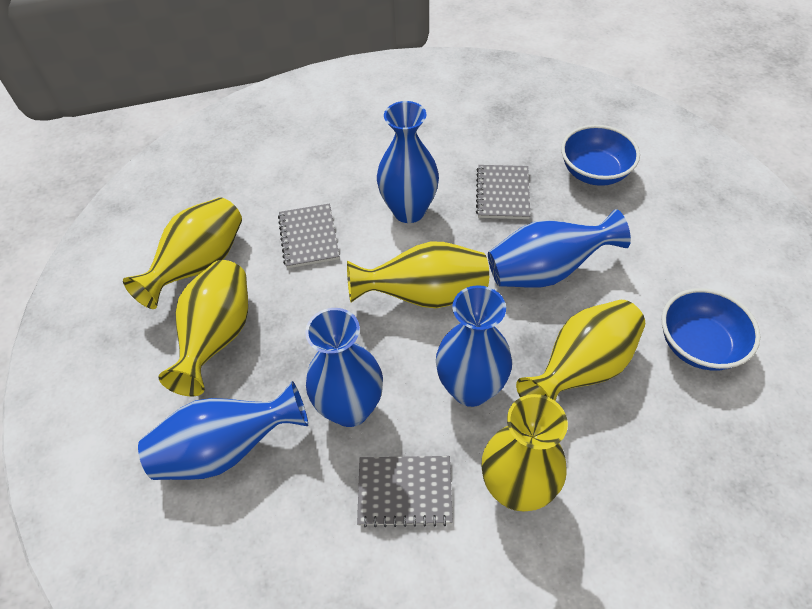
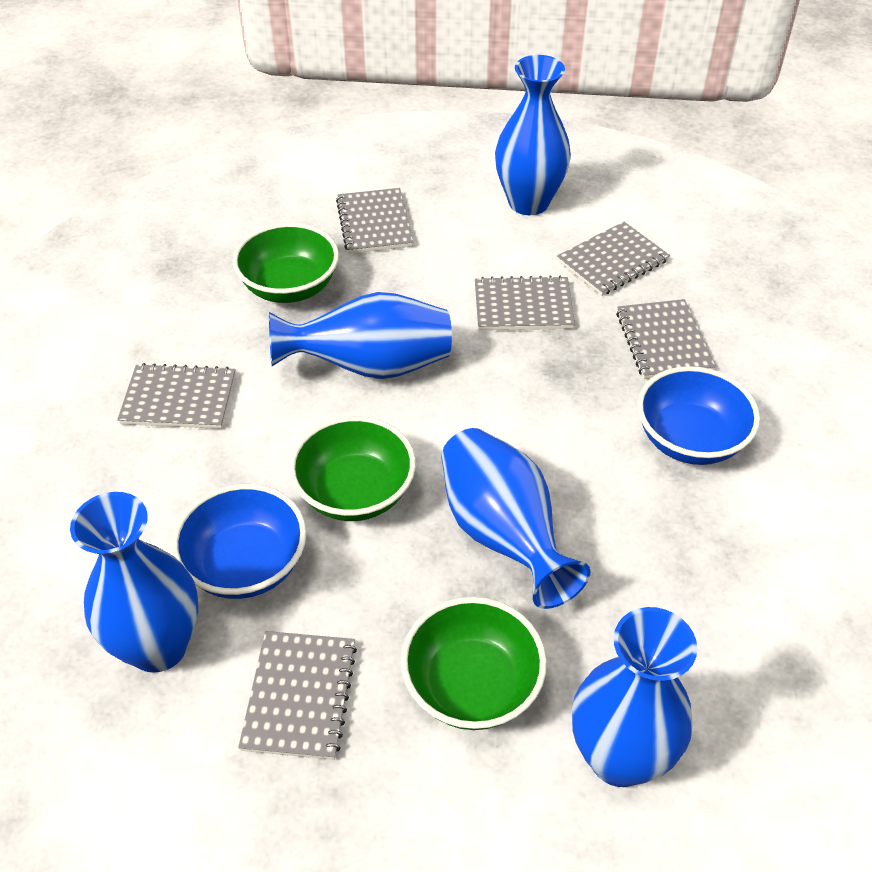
green bowl: 0 -> 3
grey notebook: 3 -> 6
yellow vase: 5 -> 0

